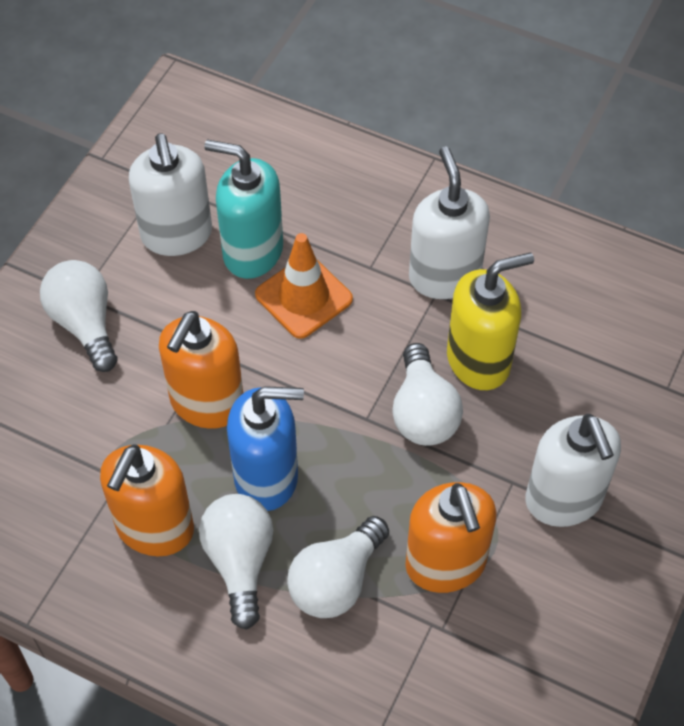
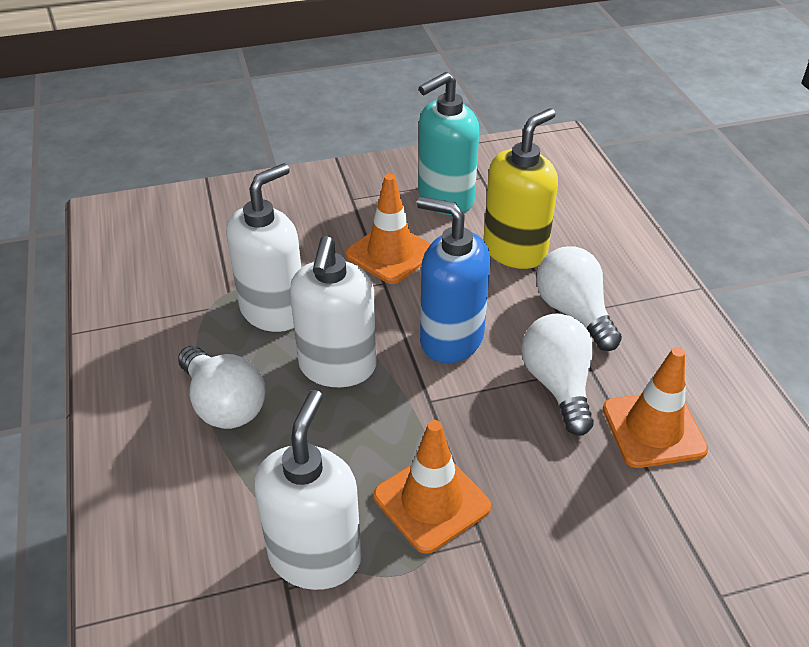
orange soap dispenser: 3 -> 0
orange traffic cone: 1 -> 3
white light bulb: 4 -> 3

